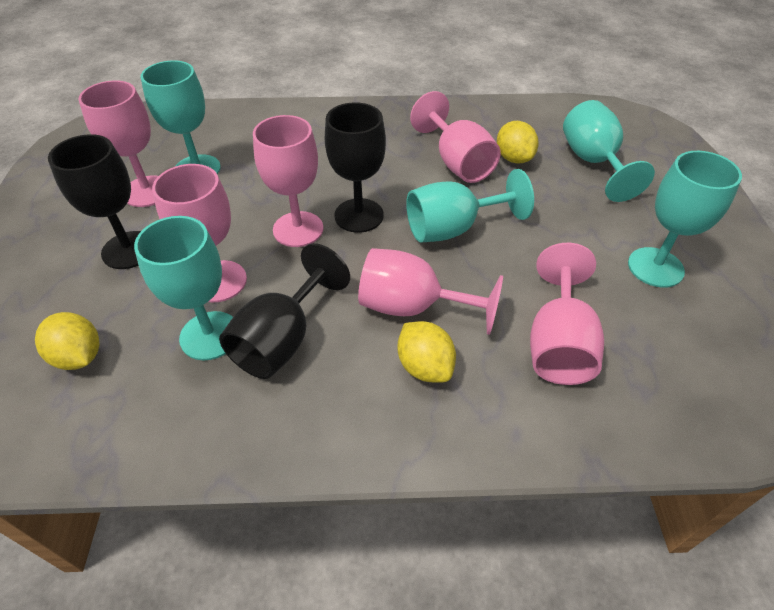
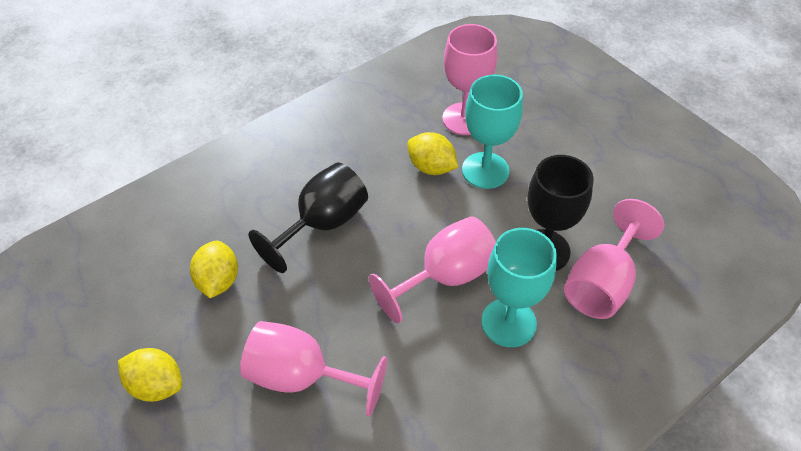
black goblet: 3 -> 2
pink goblet: 6 -> 4
turquoise goblet: 5 -> 2

